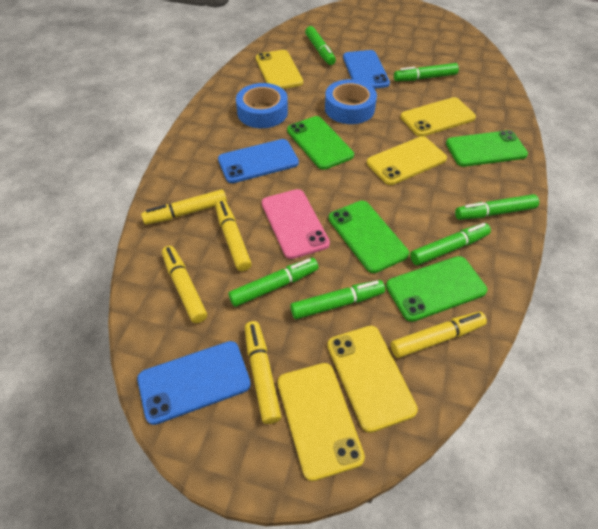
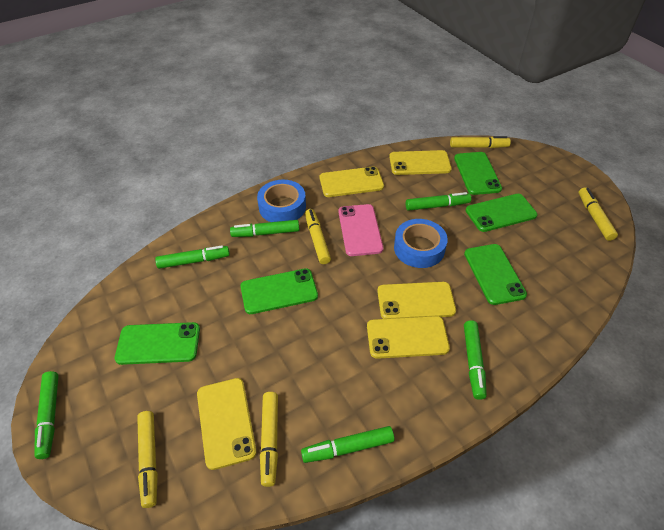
blue phone: 3 -> 0
green phone: 4 -> 5

